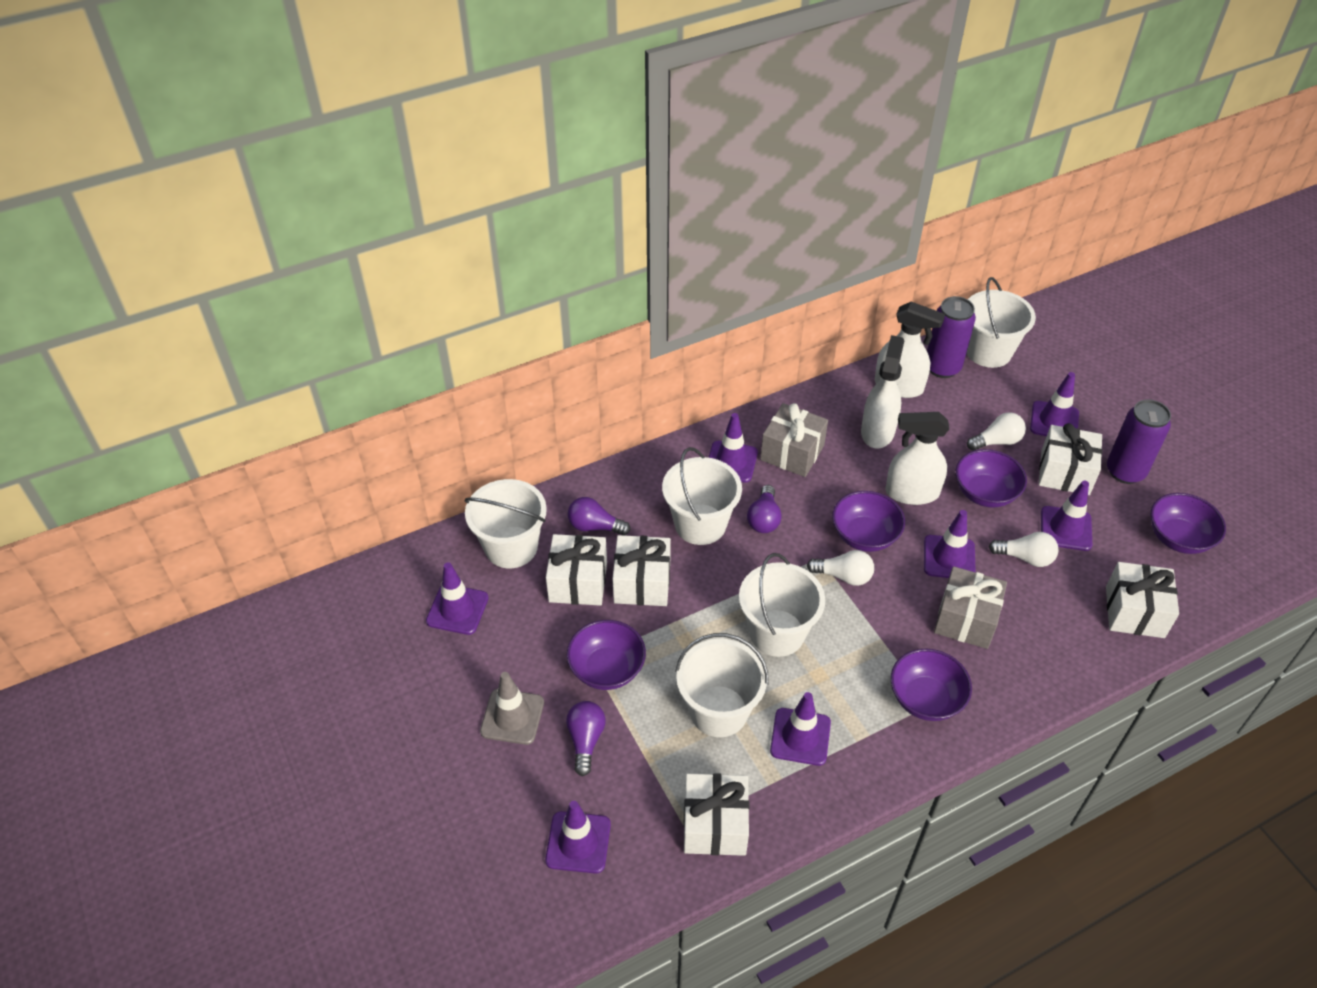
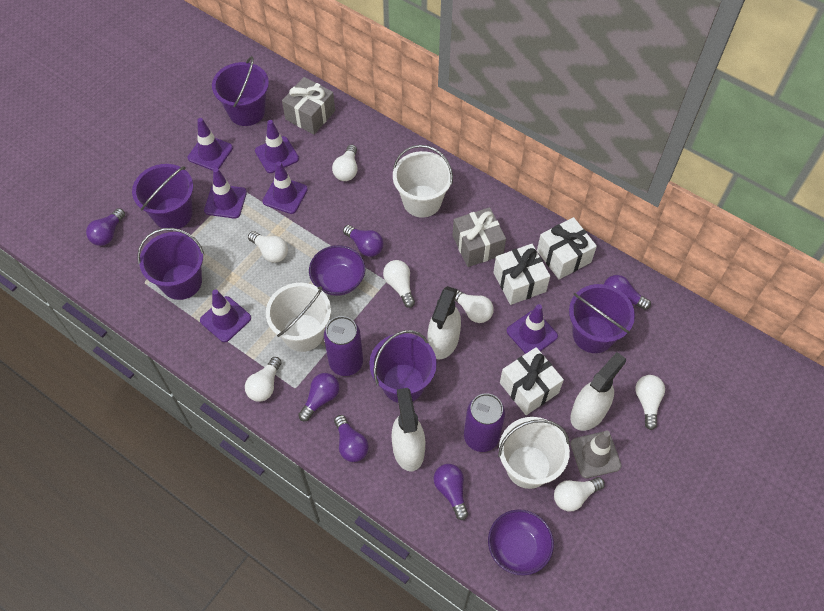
purple bowl: 5 -> 2
purple bucket: 0 -> 5
purple light bulb: 3 -> 6
purple traffic cone: 7 -> 6
white bucket: 5 -> 3
white gift: 5 -> 3
white light bulb: 3 -> 7

